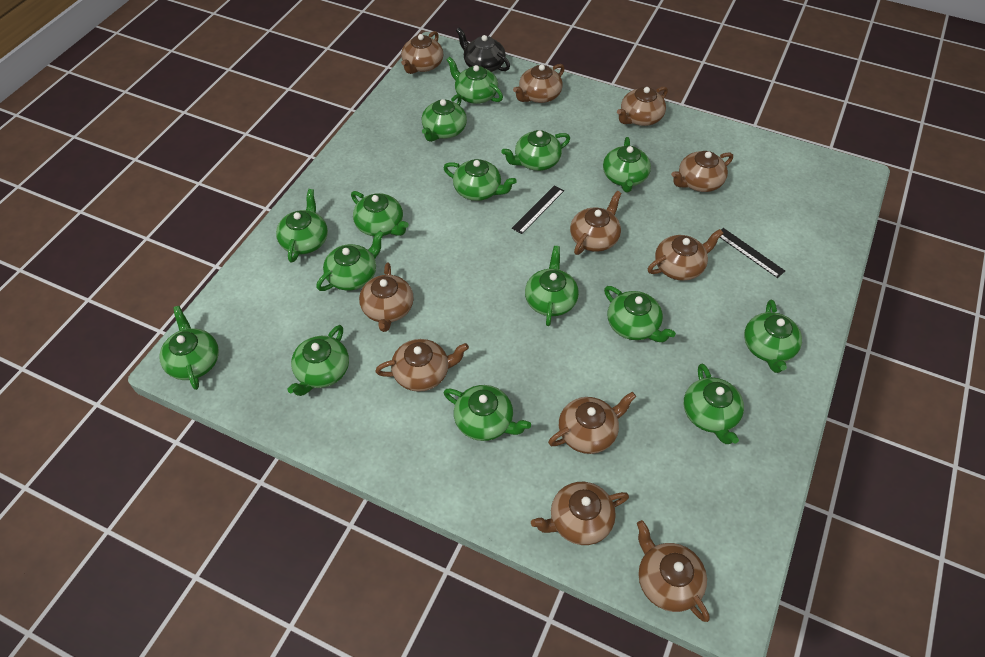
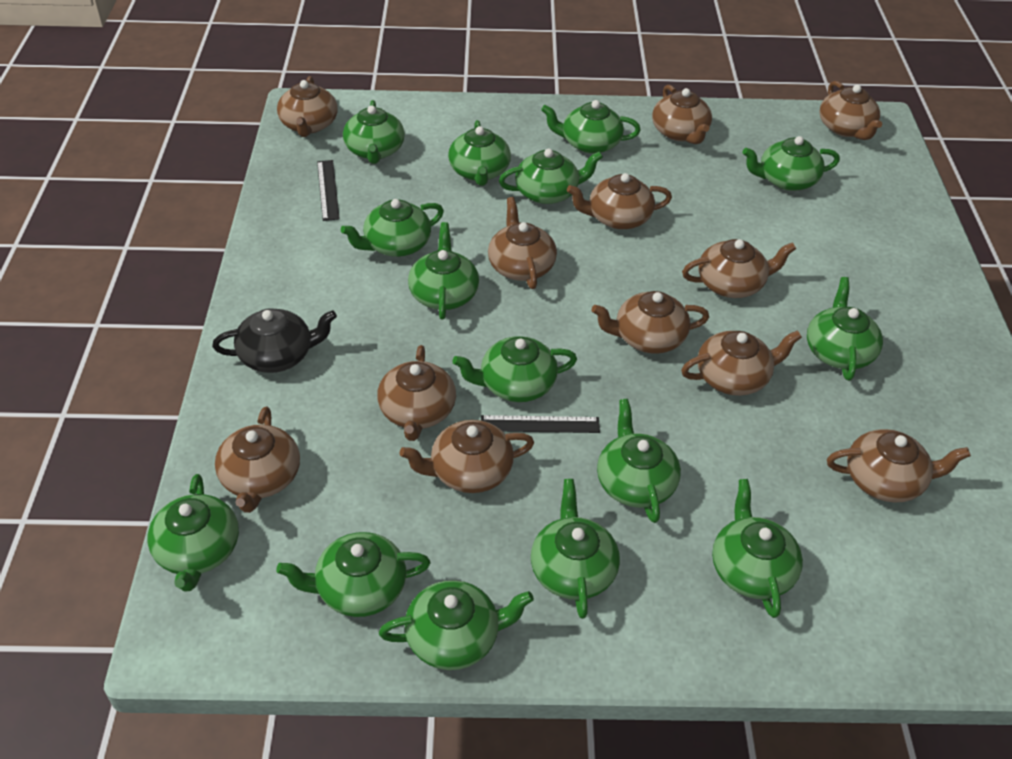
brown teapot: 11 -> 12

